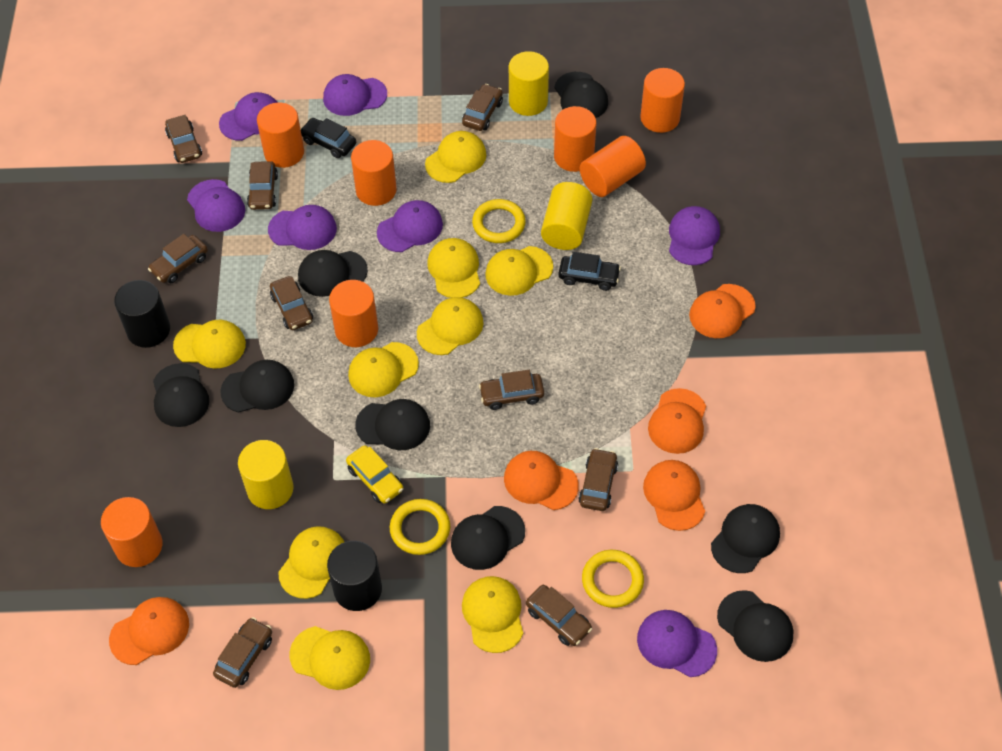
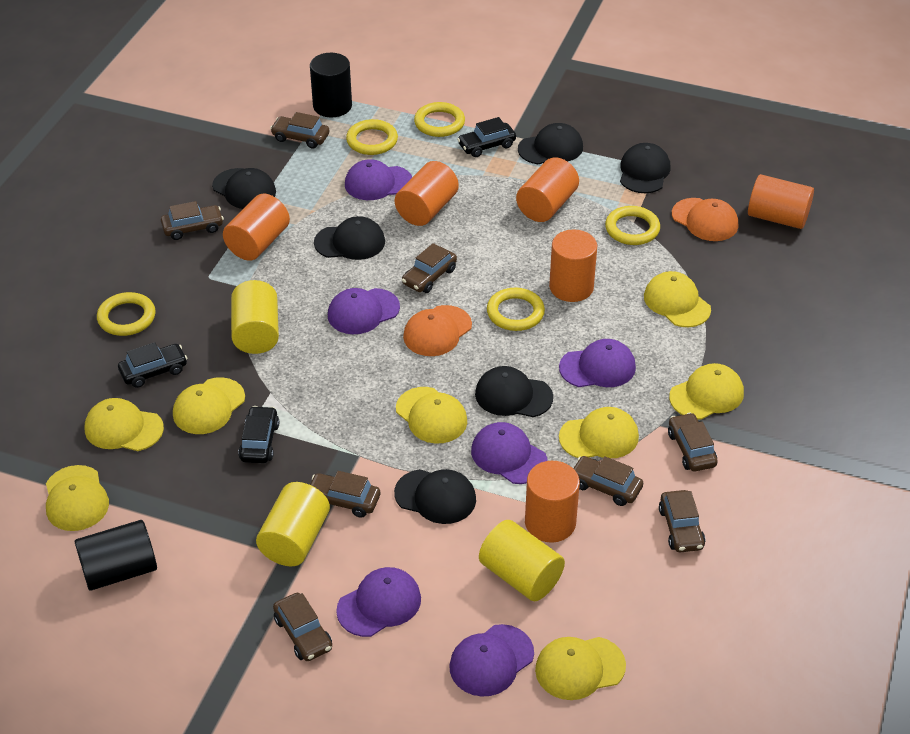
black cap: 8 -> 6
black car: 2 -> 3
brown car: 9 -> 8
orange cap: 5 -> 2
orange cylinder: 7 -> 6
purple cap: 7 -> 6
yellow cap: 9 -> 8
yellow car: 1 -> 0
yellow ring: 3 -> 5

